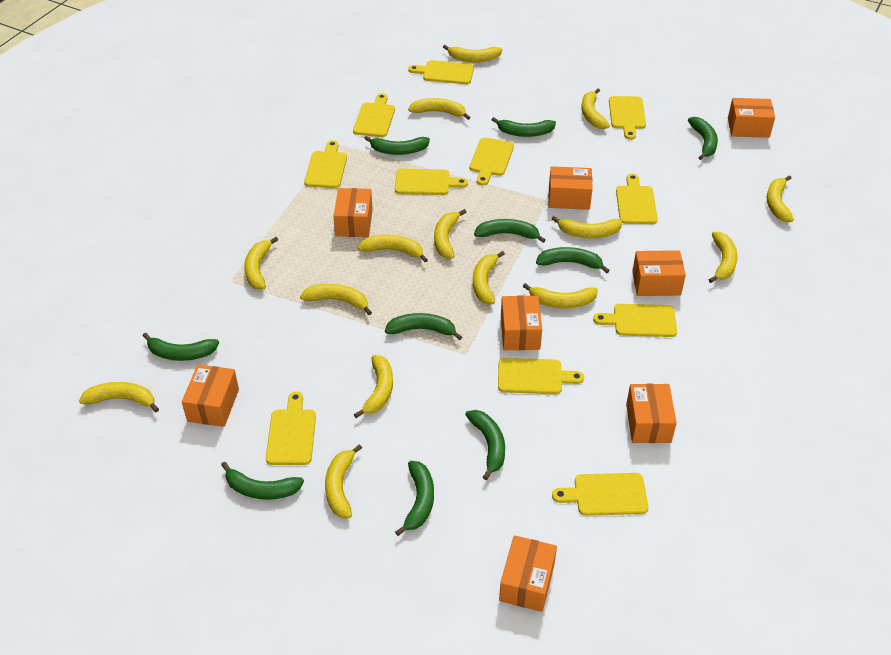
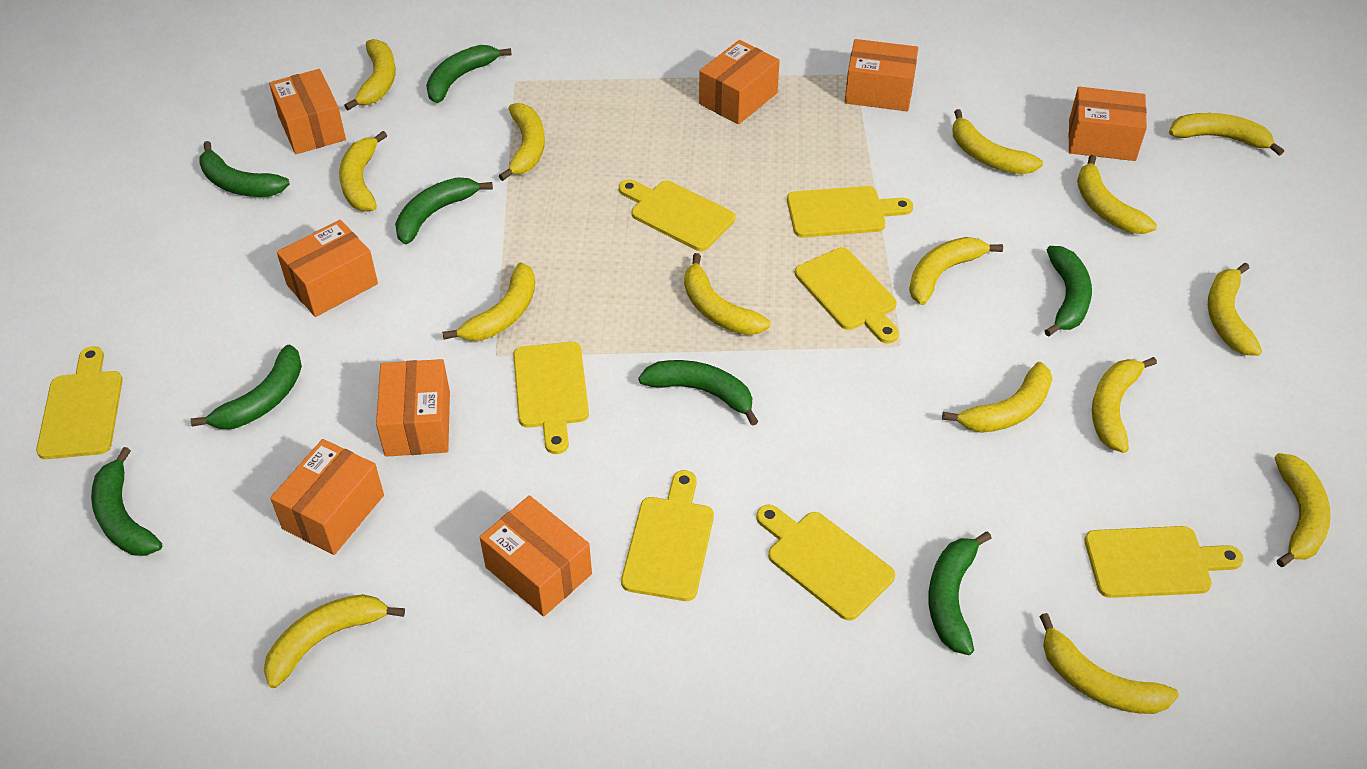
green banana: 10 -> 8
yellow cutting board: 11 -> 8

